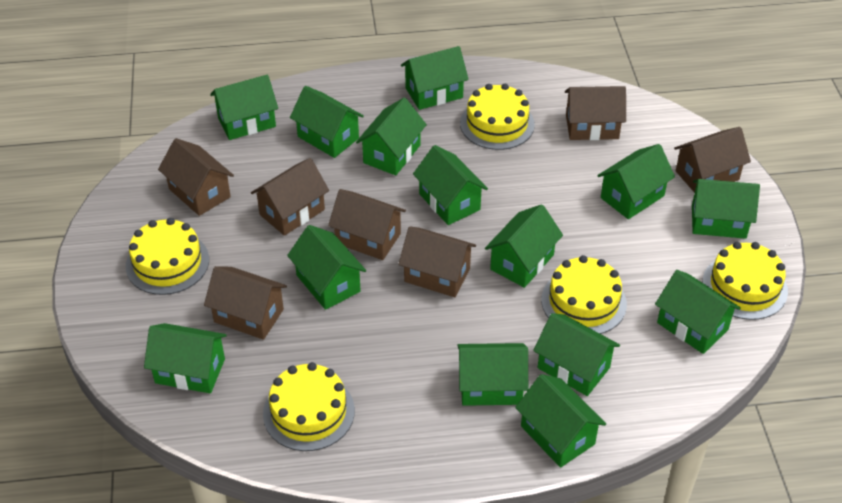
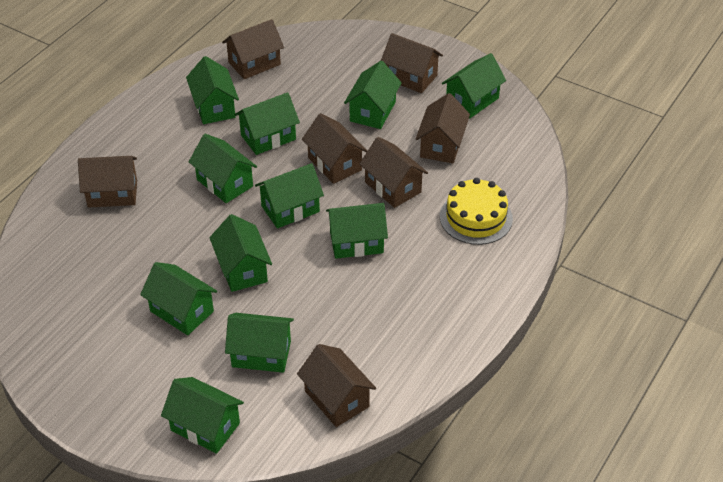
green house: 14 -> 11
yellow cake: 5 -> 1

